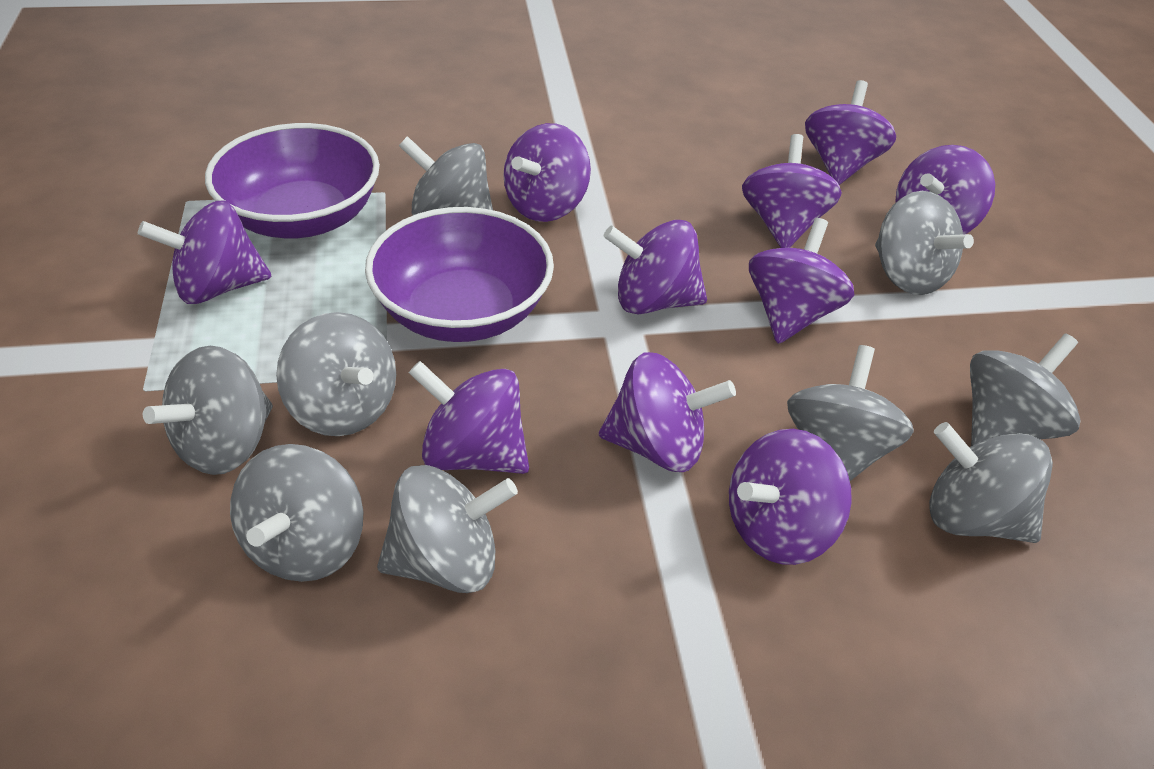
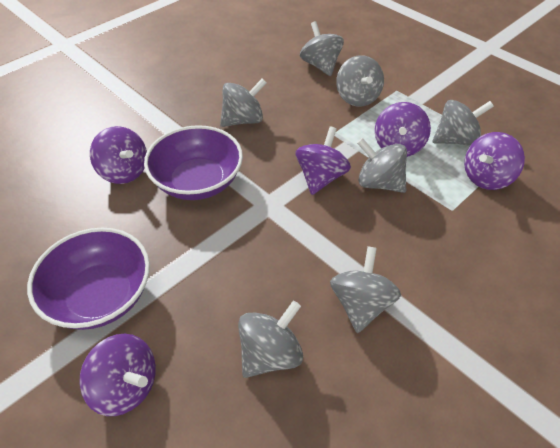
grey spinning top: 9 -> 7
purple spinning top: 10 -> 5

